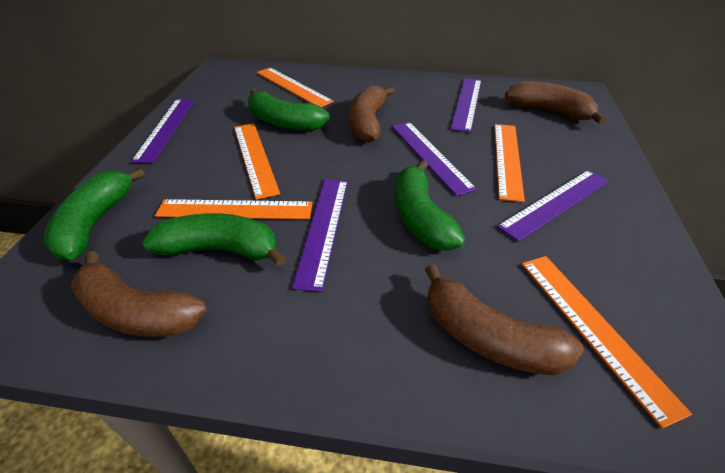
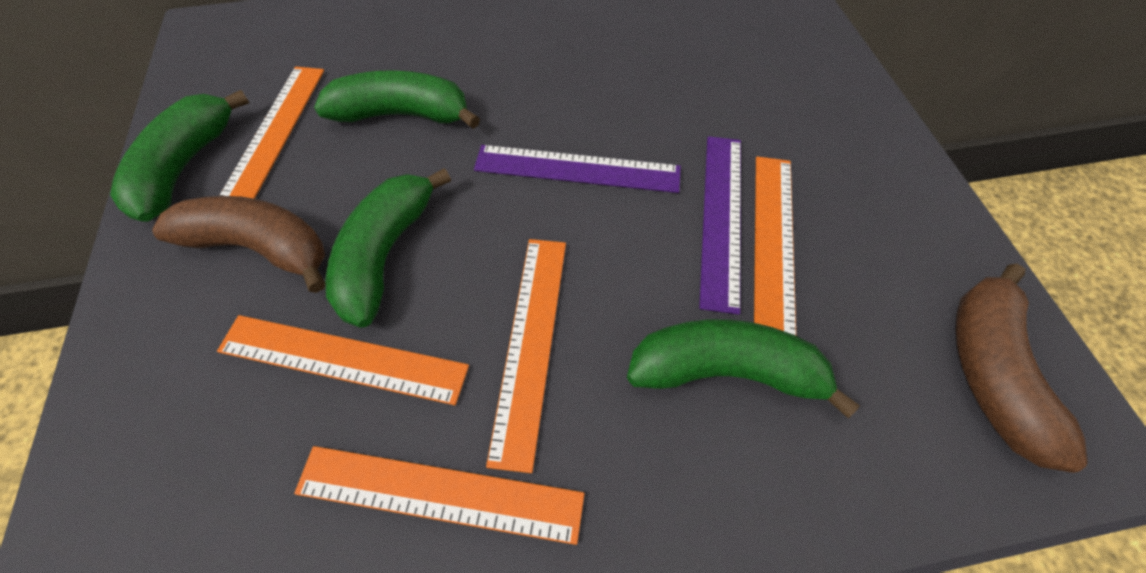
brown banana: 4 -> 2
purple ruler: 5 -> 2

